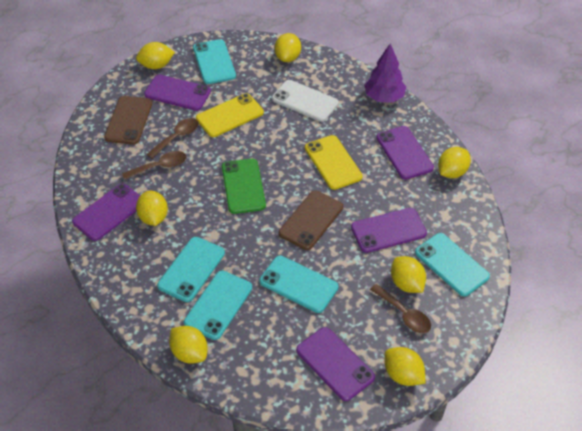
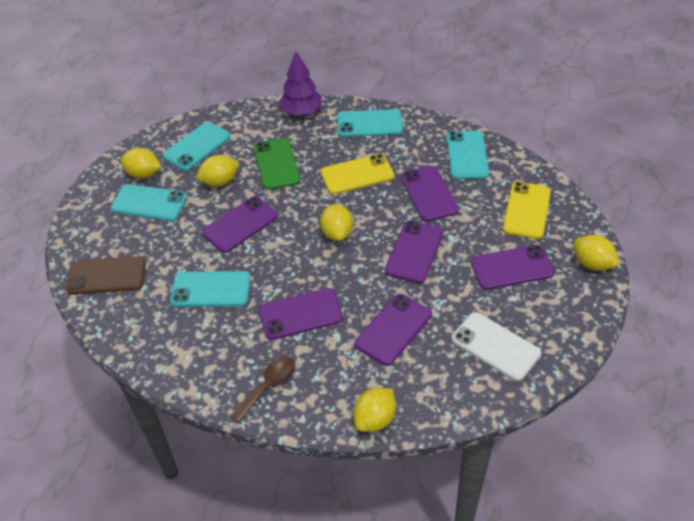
brown phone: 2 -> 1
brown spoon: 3 -> 1
purple phone: 5 -> 6
yellow lemon: 7 -> 5

